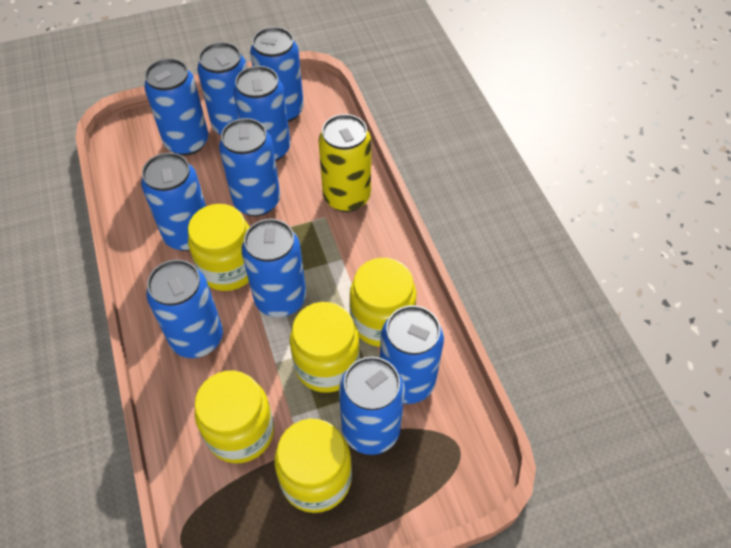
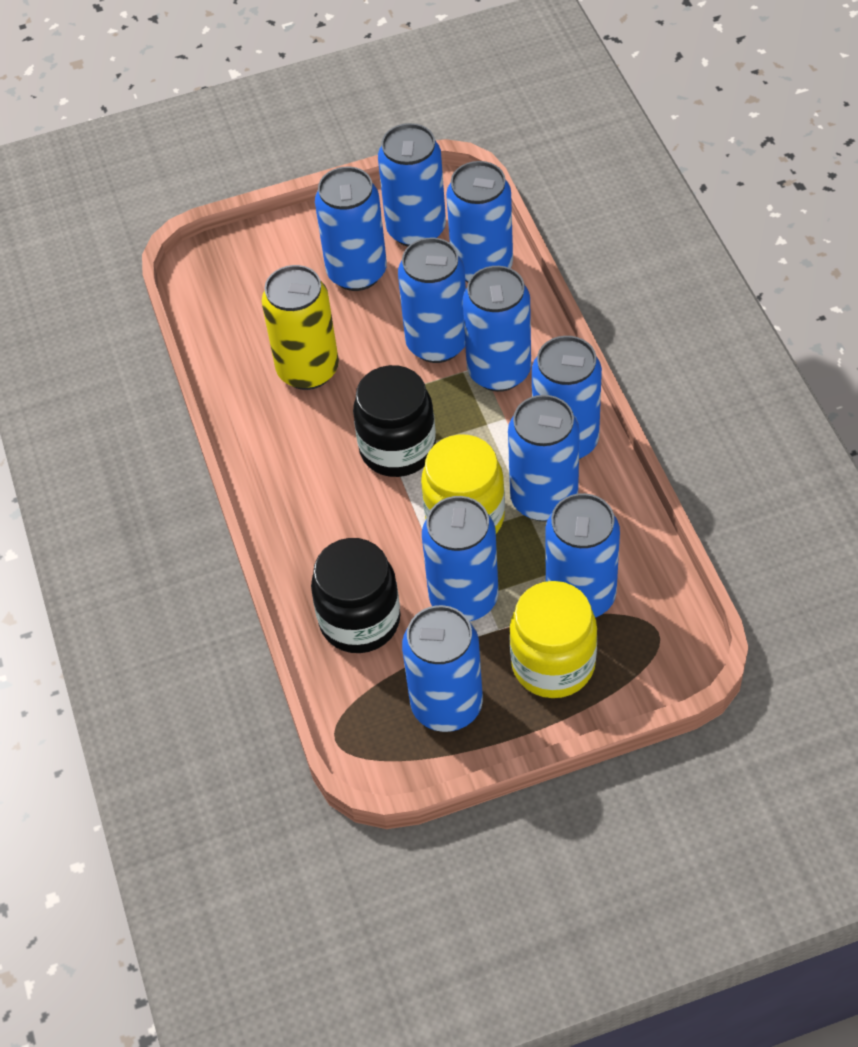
black jar: 0 -> 2
yellow jar: 5 -> 2

